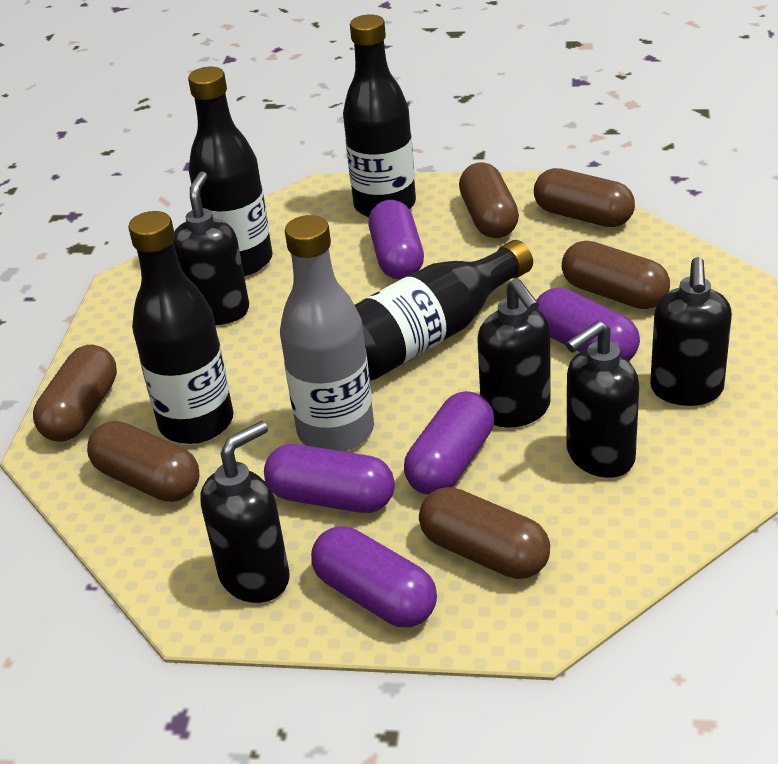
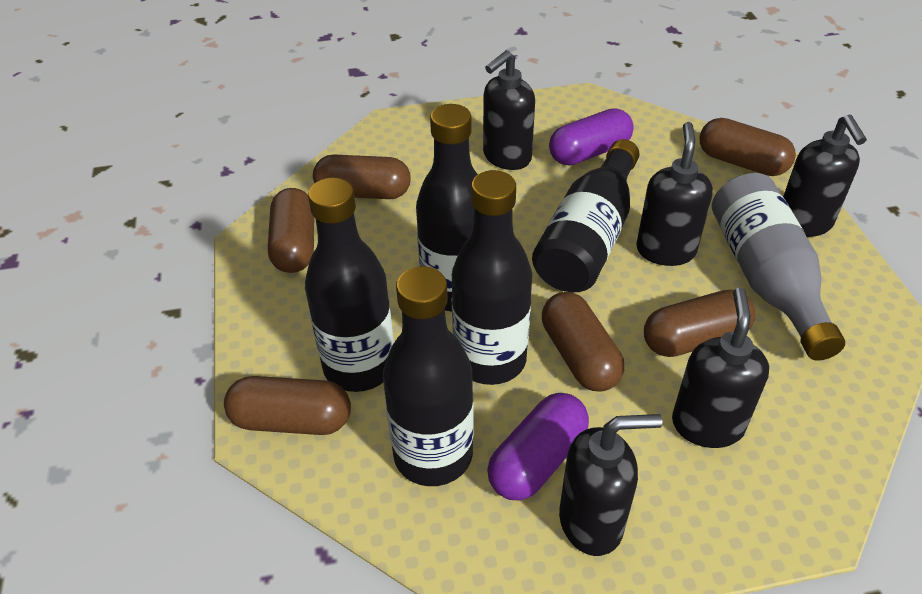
black bottle: 4 -> 5
purple capsule: 5 -> 2

